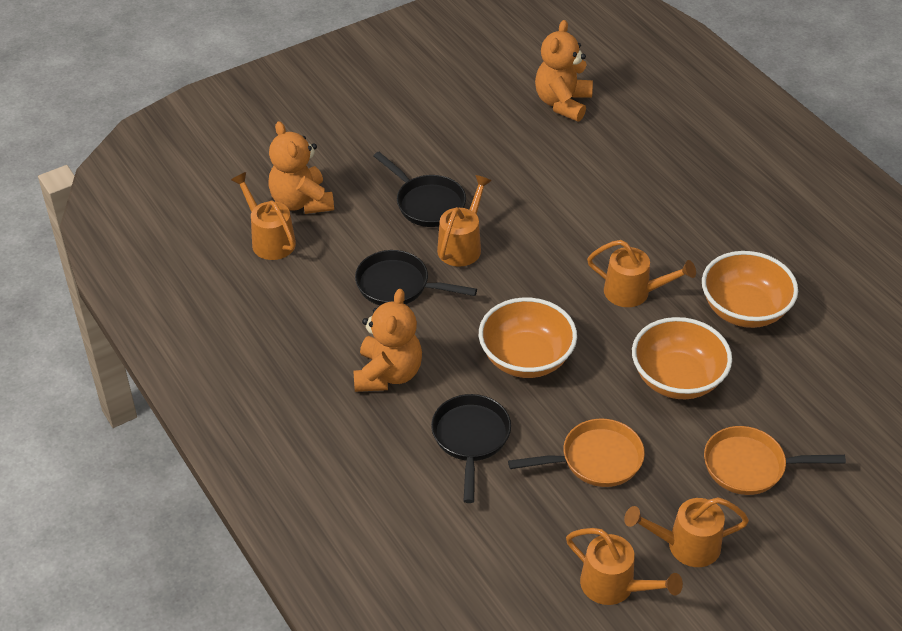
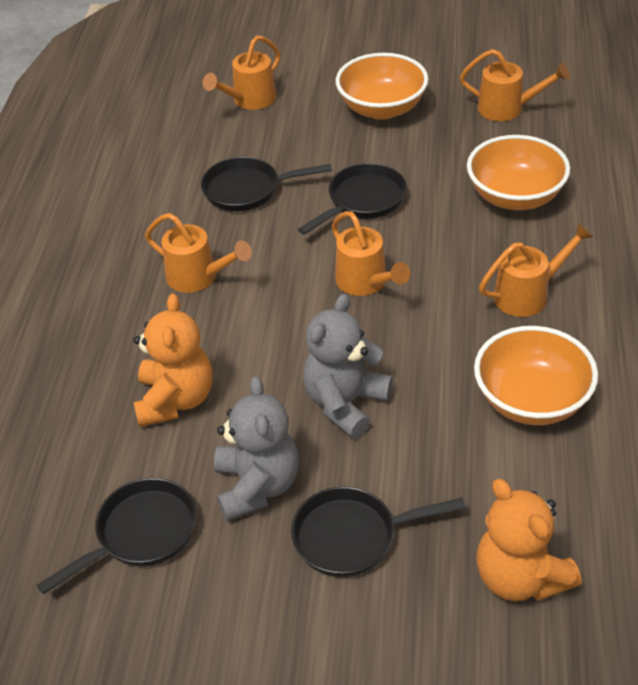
black pan: 3 -> 4
grey teddy bear: 0 -> 2
orange pan: 2 -> 0
orange teddy bear: 3 -> 2

